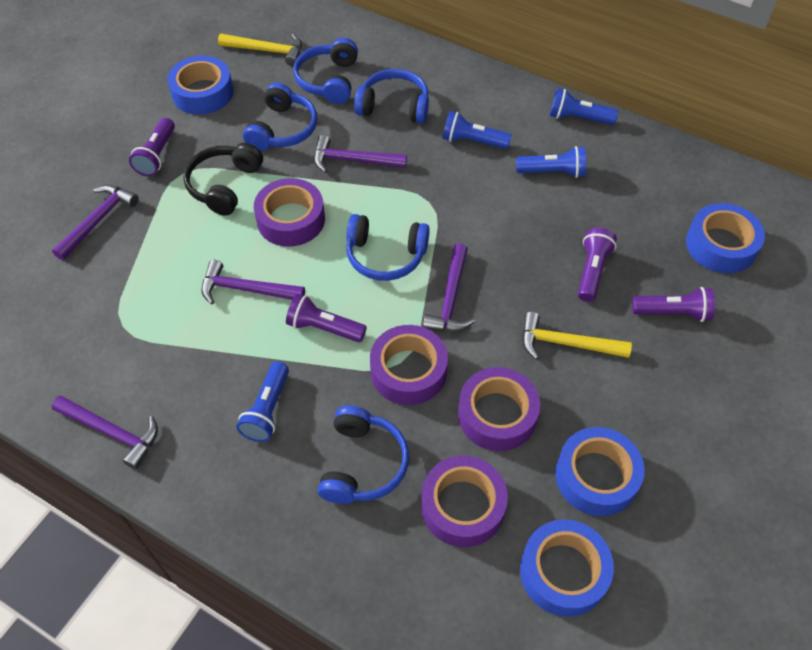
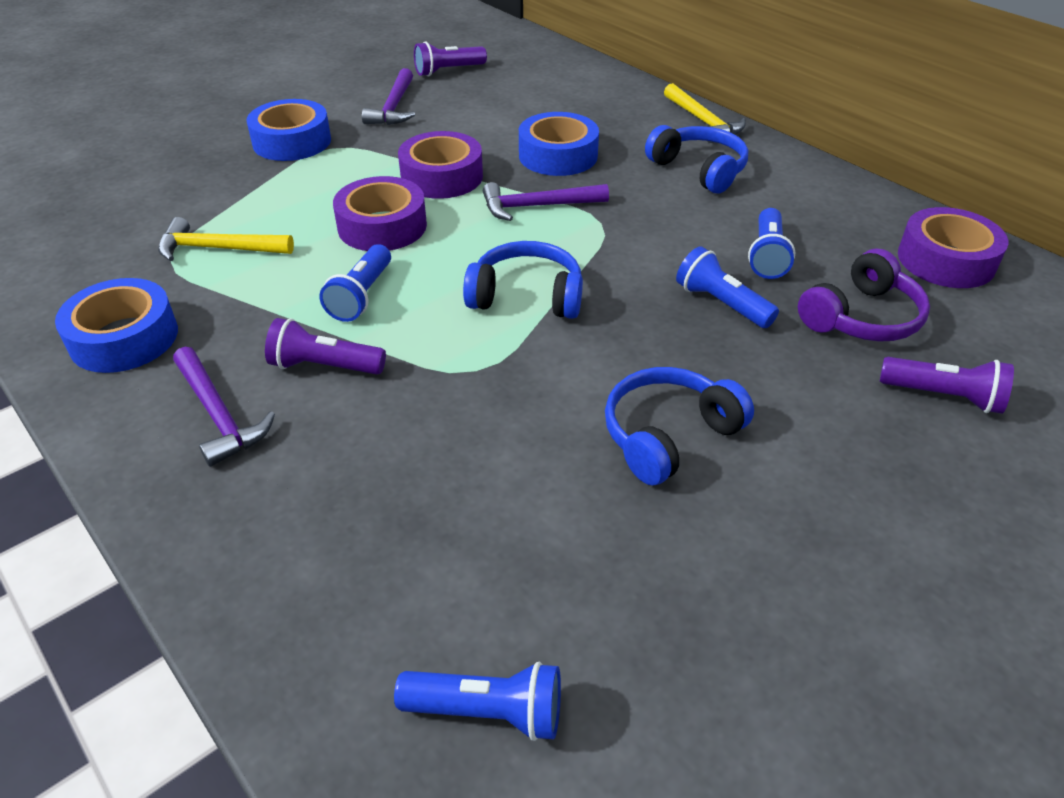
black headphones: 1 -> 0
blue headphones: 5 -> 3
blue tape: 4 -> 3
purple flashlight: 4 -> 3
purple hammer: 5 -> 3
purple headphones: 0 -> 1
purple tape: 4 -> 3

